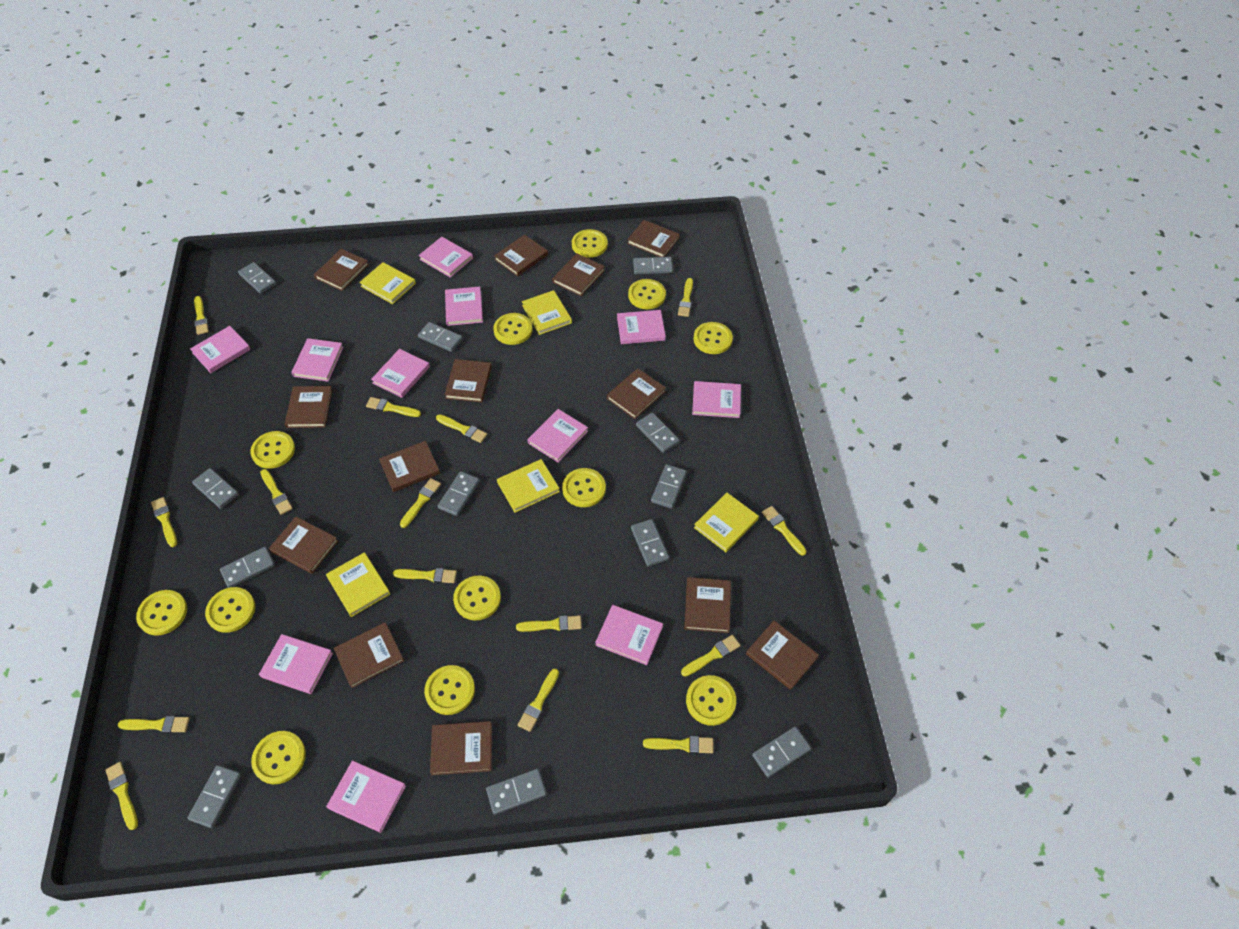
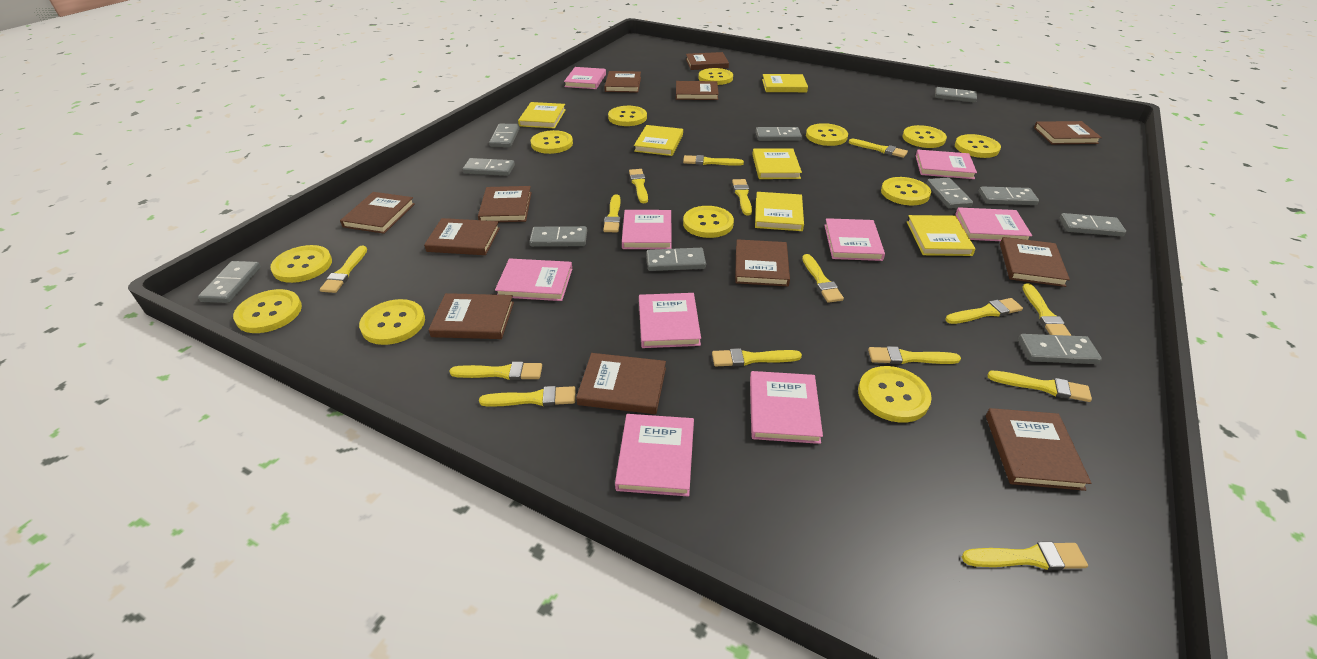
brown book: 13 -> 12
grey domino: 12 -> 11
pink book: 11 -> 9
yellow book: 5 -> 6

